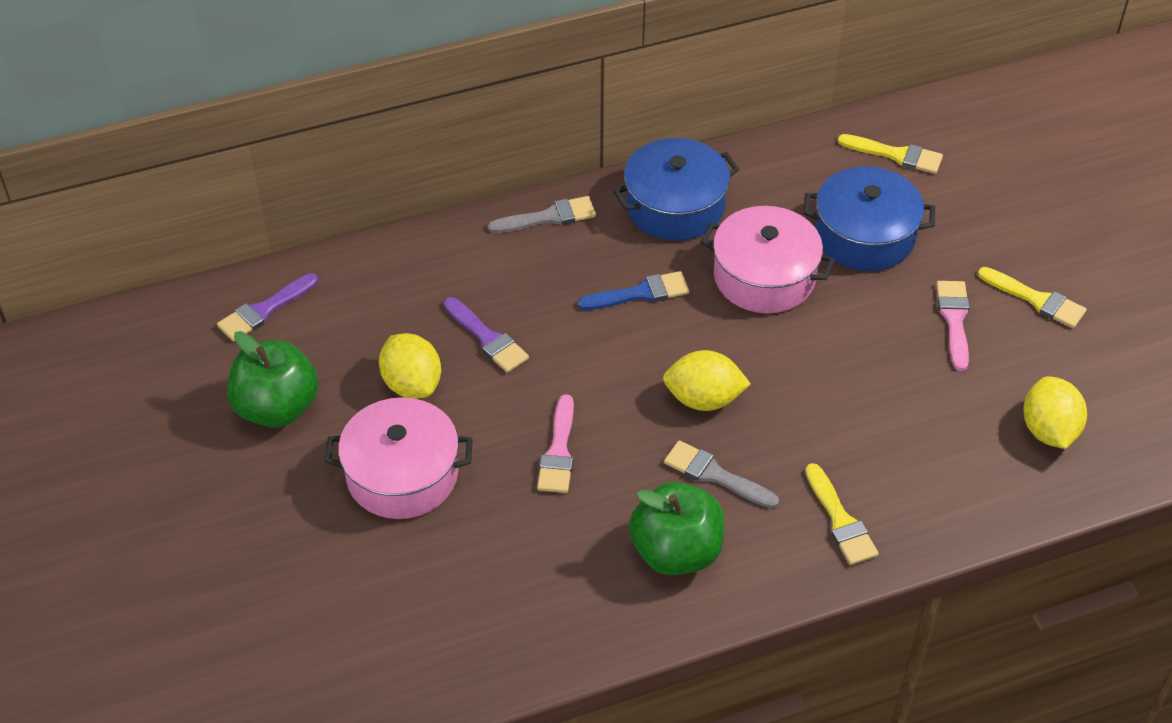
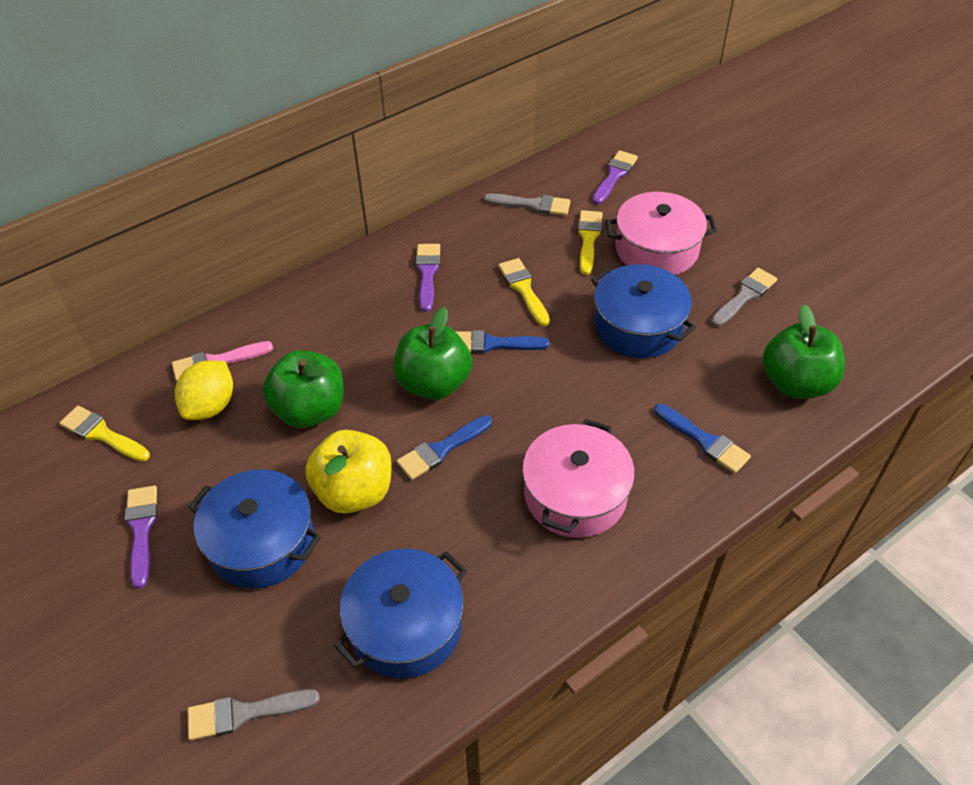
blue brush: 1 -> 3
blue pot: 2 -> 3
green apple: 2 -> 3
grey brush: 2 -> 3
pink brush: 2 -> 1
purple brush: 2 -> 3
yellow apple: 0 -> 1
yellow lemon: 3 -> 1

